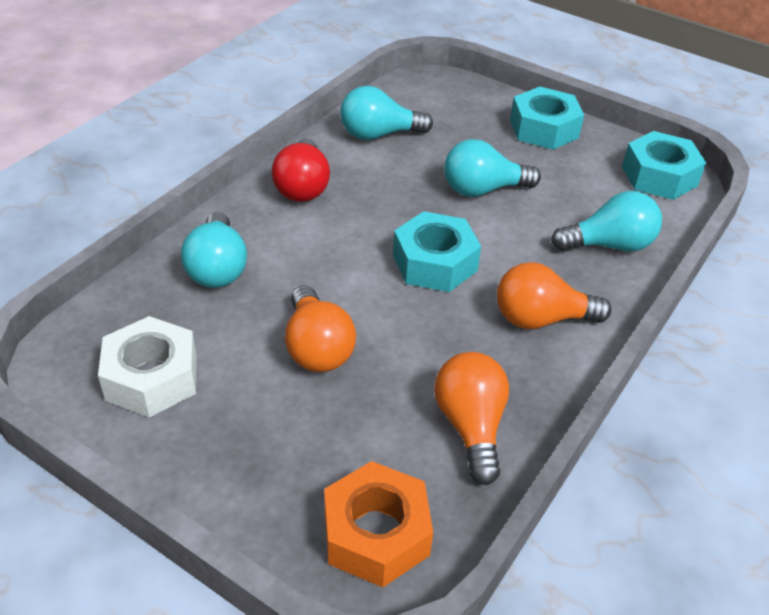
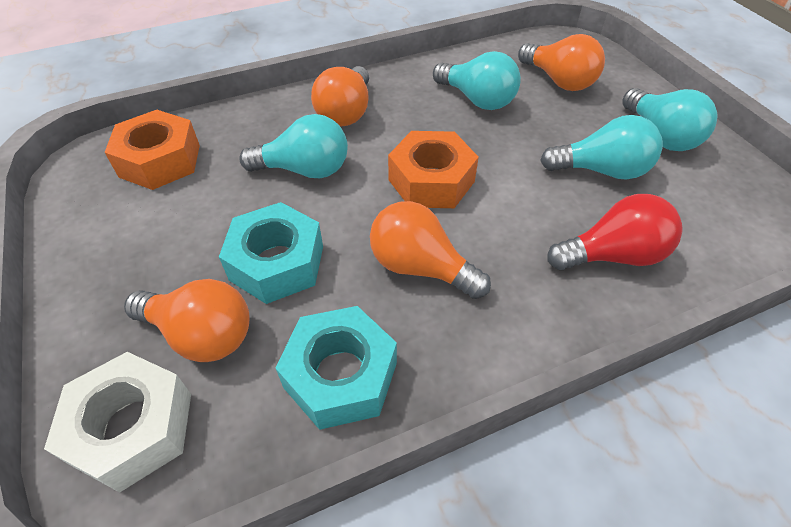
orange light bulb: 3 -> 4
orange nut: 1 -> 2
turquoise nut: 3 -> 2

